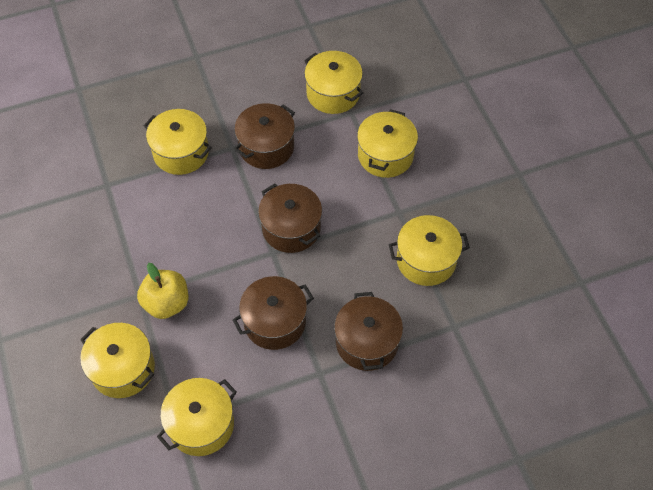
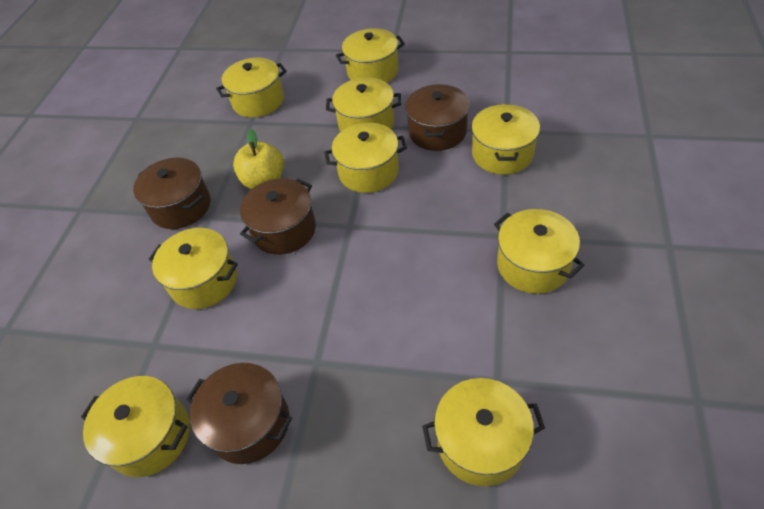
yellow pot: 6 -> 9

